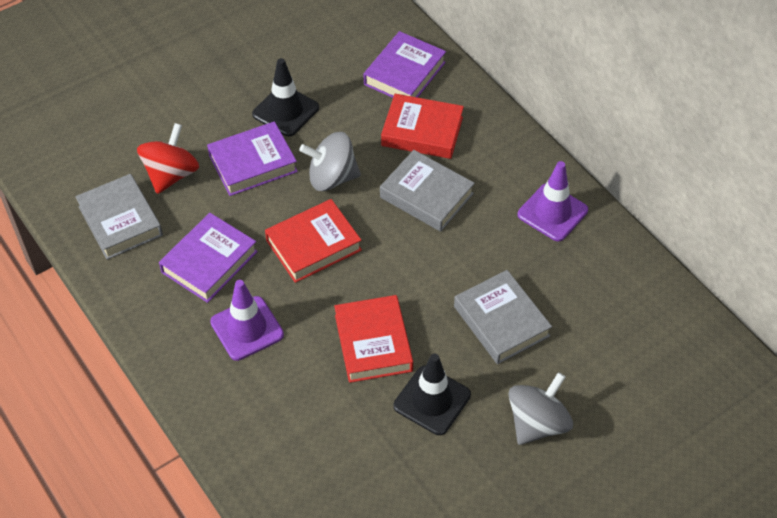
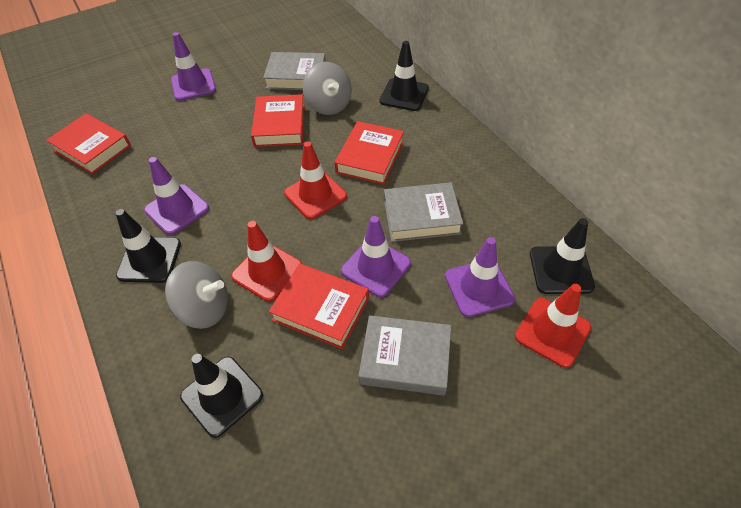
black traffic cone: 2 -> 4
purple book: 3 -> 0
purple traffic cone: 2 -> 4
red book: 3 -> 4
red spinning top: 1 -> 0
red traffic cone: 0 -> 3

